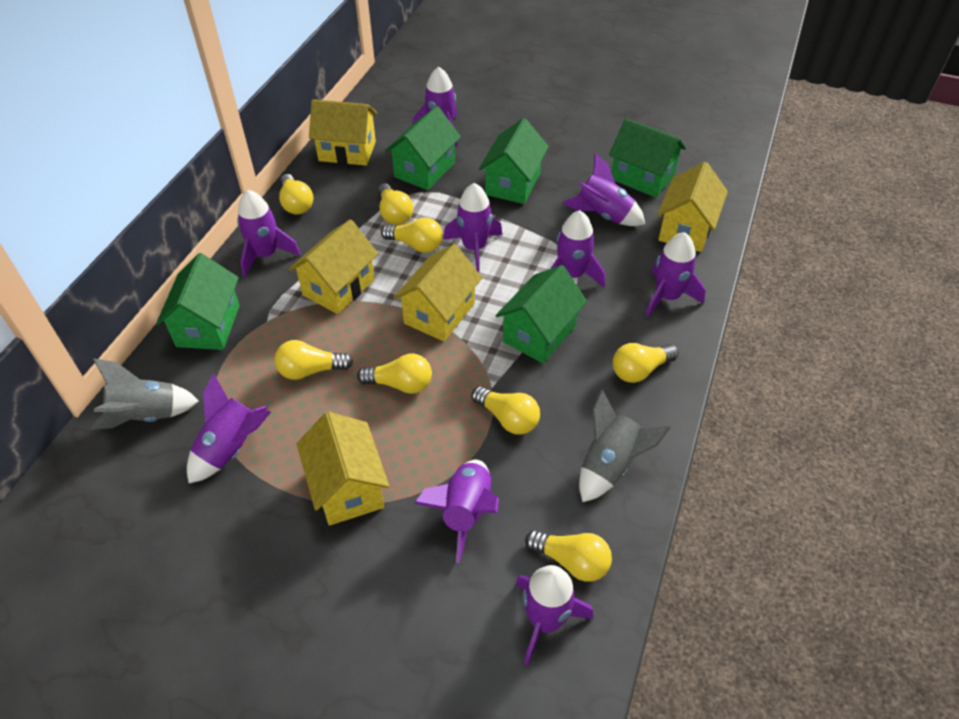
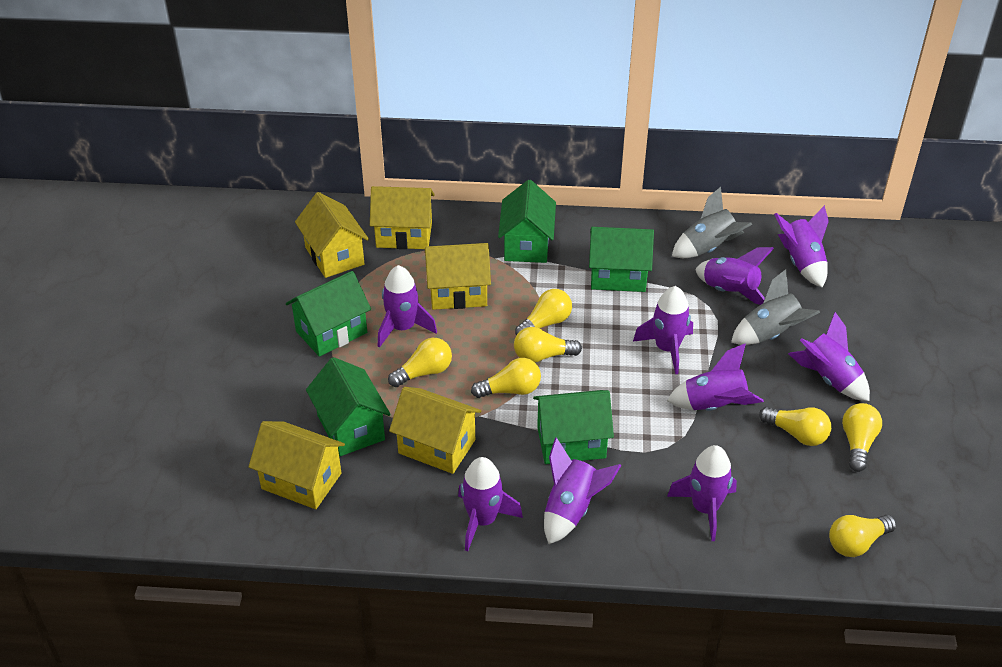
yellow light bulb: 8 -> 7

